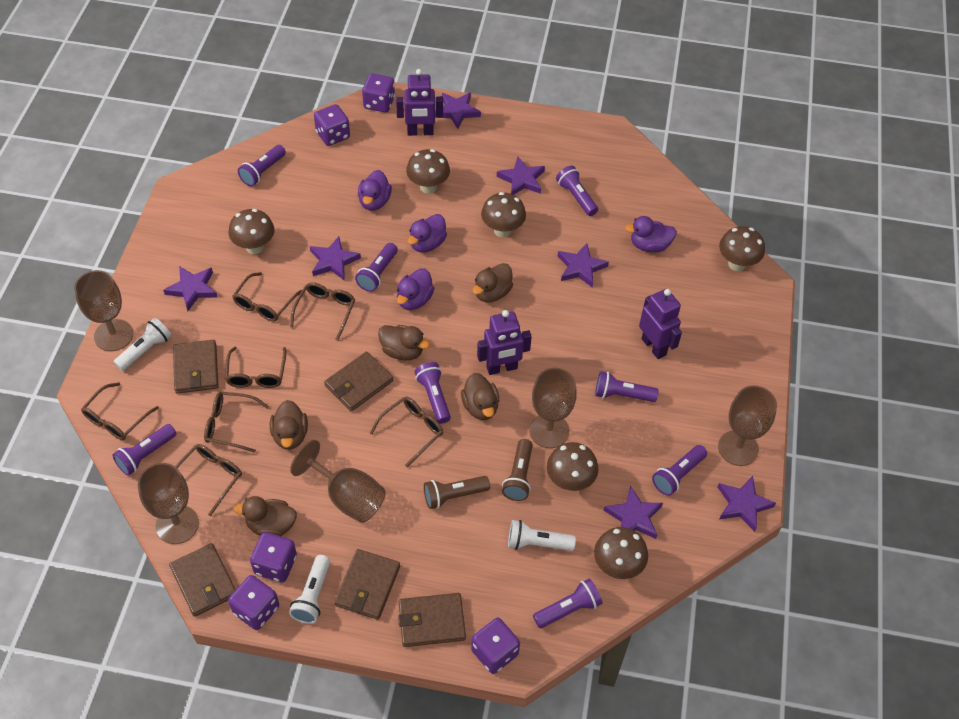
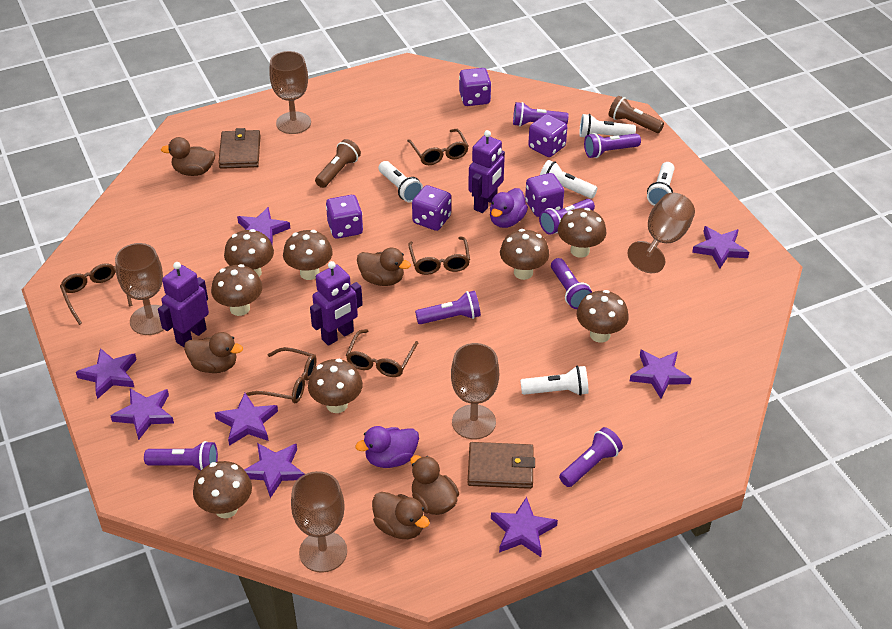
brown glasses: 7 -> 5
brown mushroom: 6 -> 8
brown wallet: 5 -> 2
purple duck: 4 -> 2
purple flashlight: 8 -> 7
purple star: 7 -> 8
white flashlight: 3 -> 5

